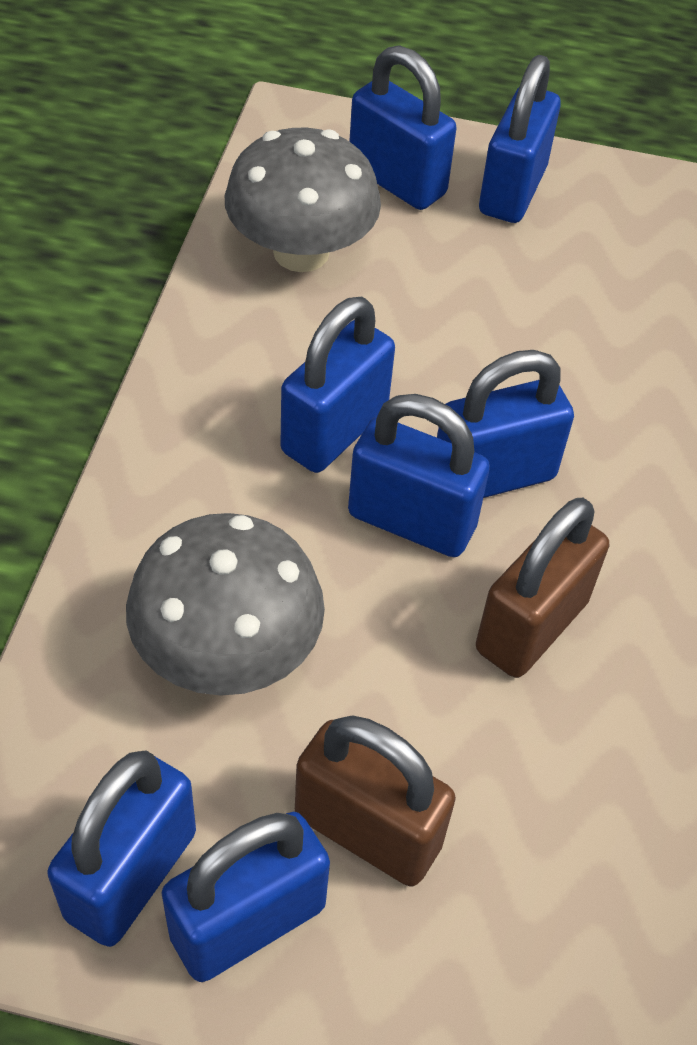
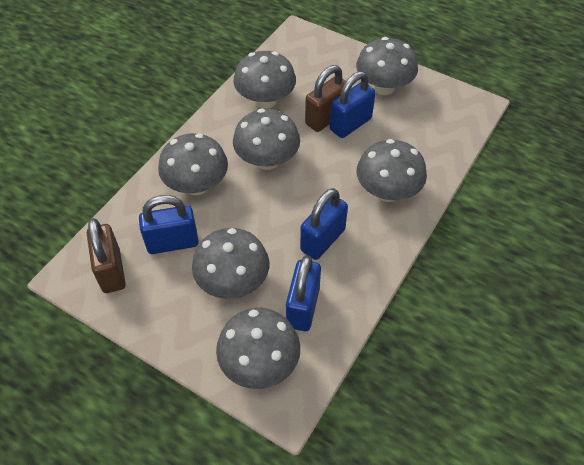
blue padlock: 7 -> 4
grey mushroom: 2 -> 7

